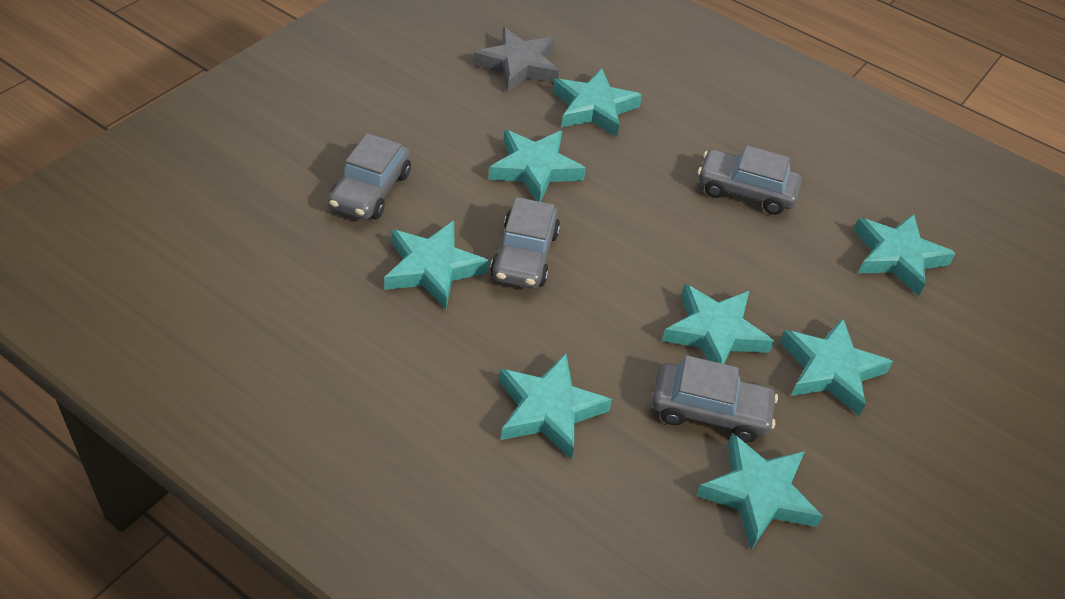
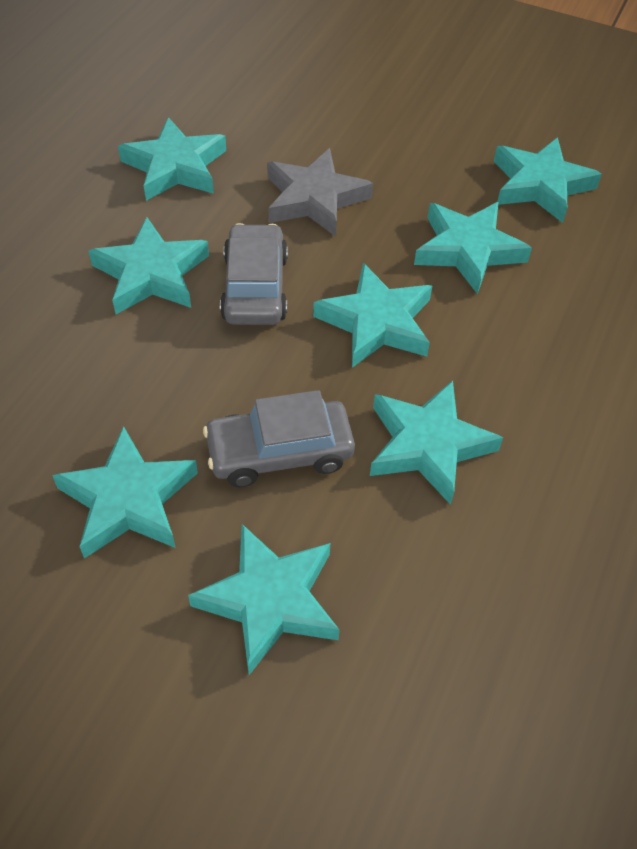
grey car: 4 -> 2

